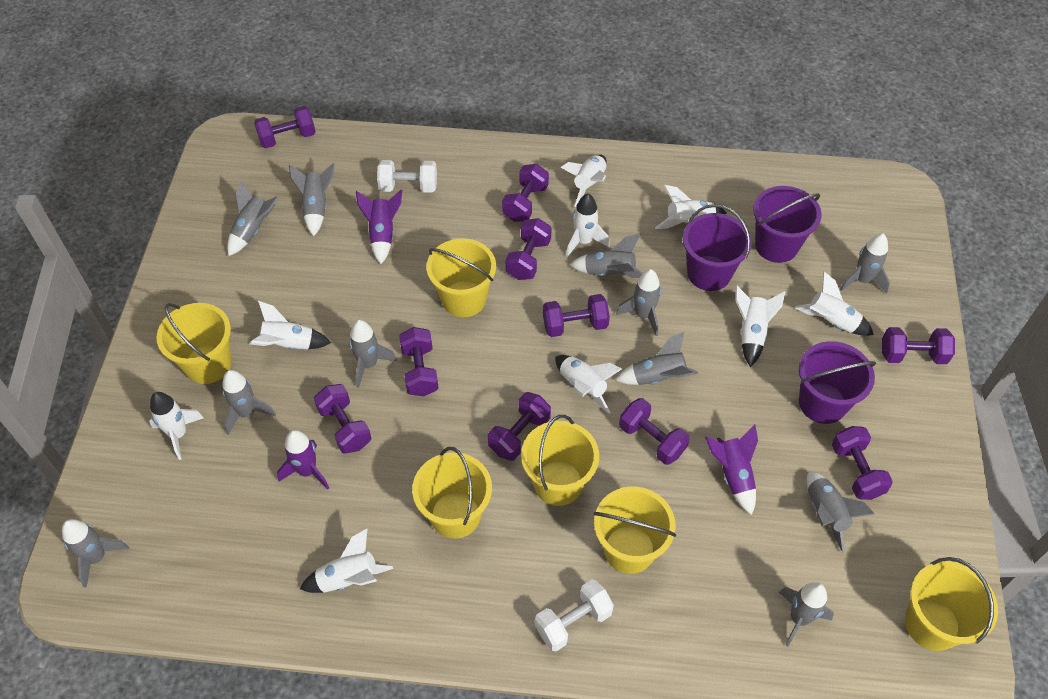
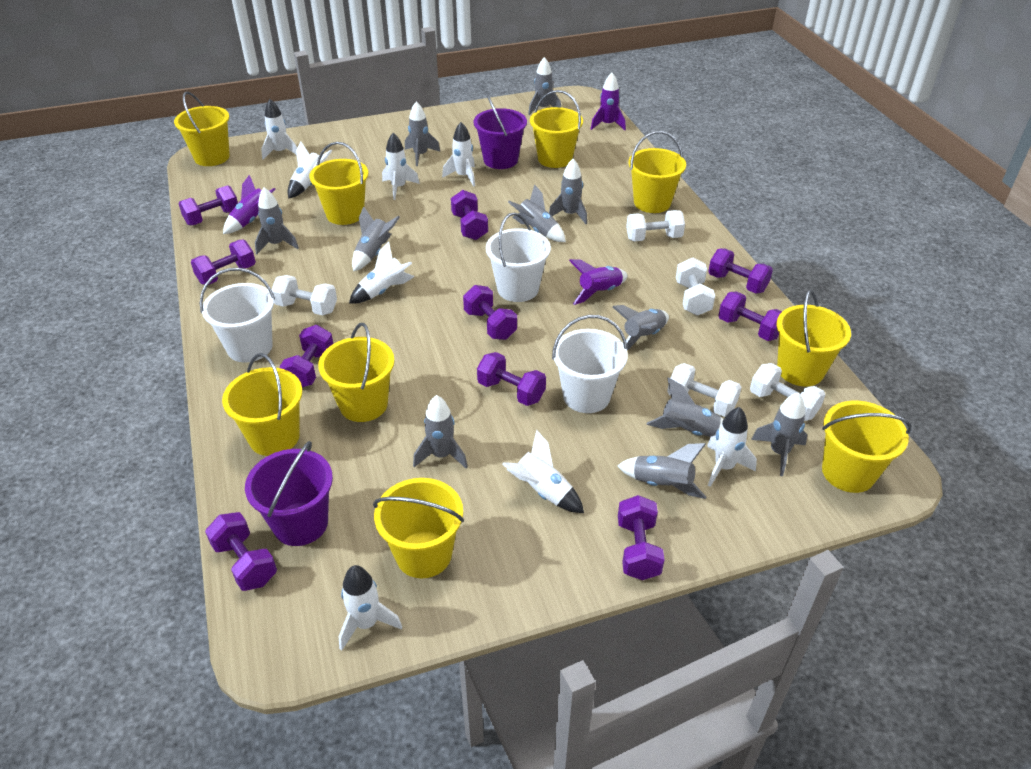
purple bucket: 3 -> 2
white bucket: 0 -> 3
white dumbbell: 2 -> 5
white rocket: 9 -> 8
yellow bucket: 6 -> 9

